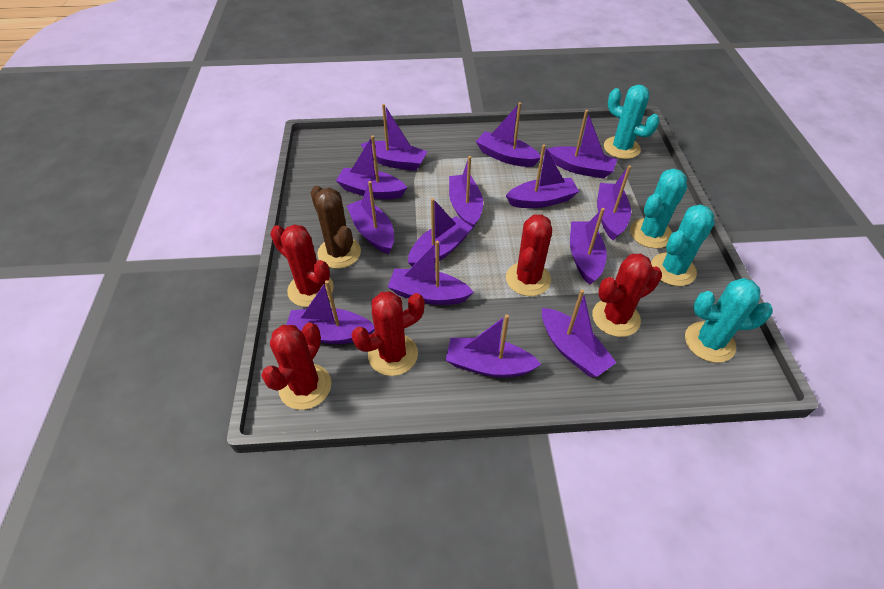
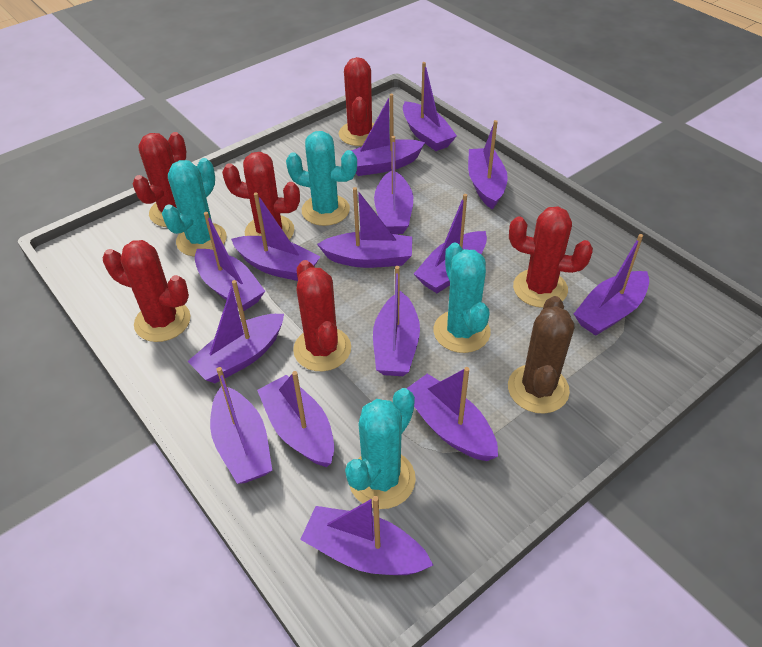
purple boat: 14 -> 15
red cactus: 5 -> 6

